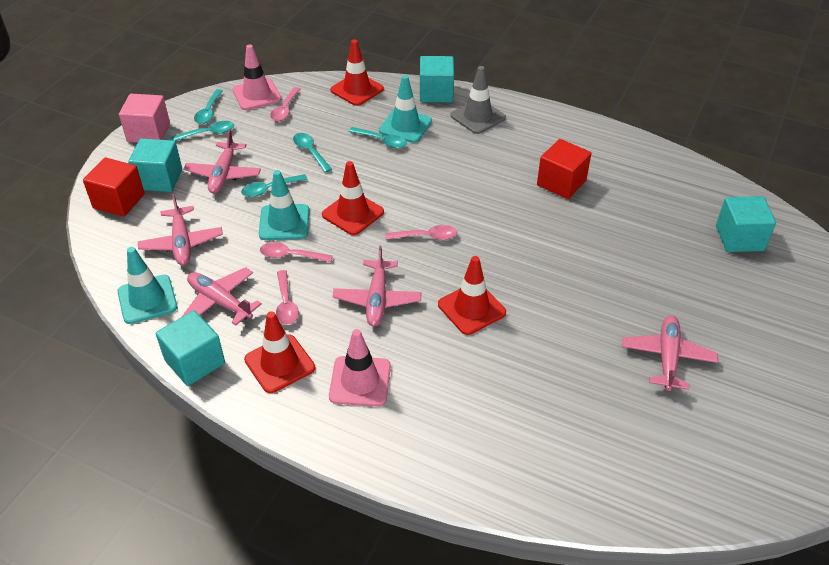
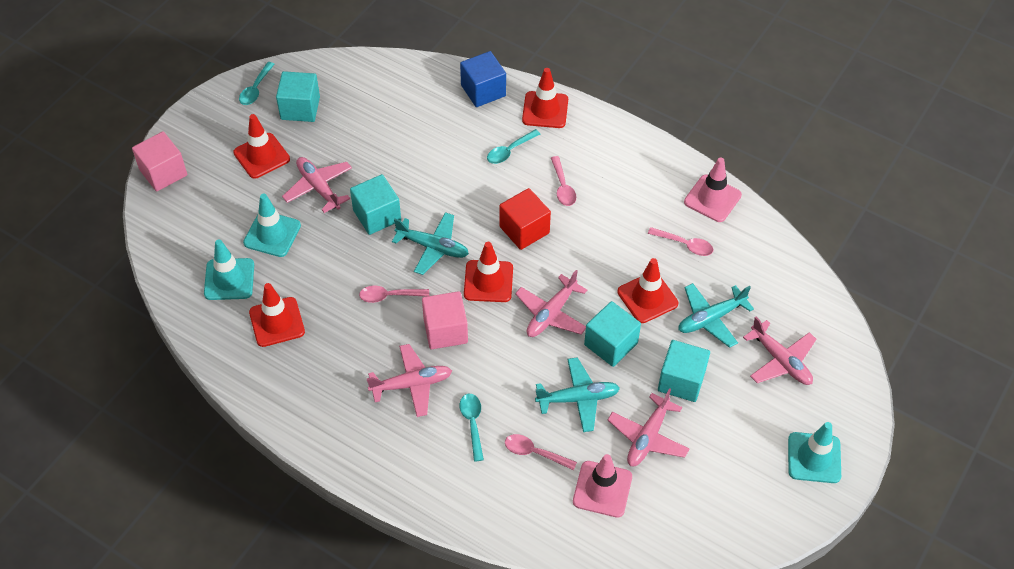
blue cube: 0 -> 1
grey traffic cone: 1 -> 0
pink cube: 1 -> 2
red cube: 2 -> 1
red traffic cone: 4 -> 5
turquoise plane: 0 -> 3
turquoise spoon: 5 -> 3

